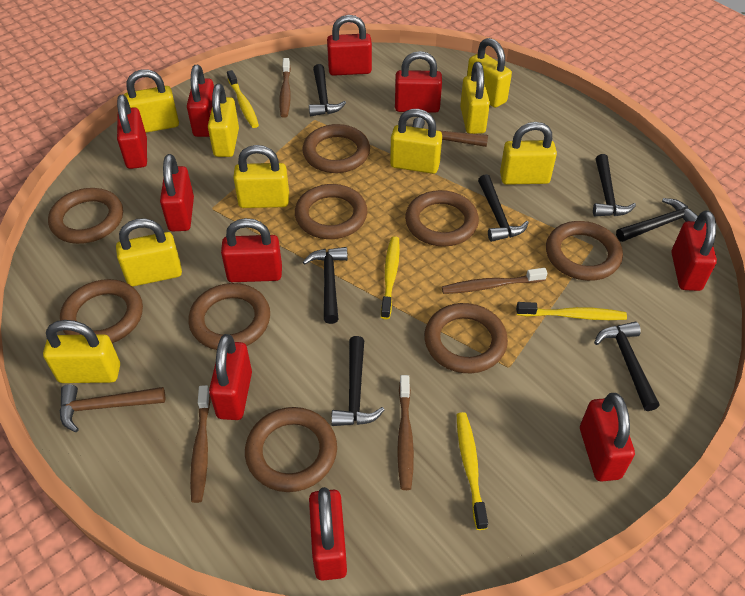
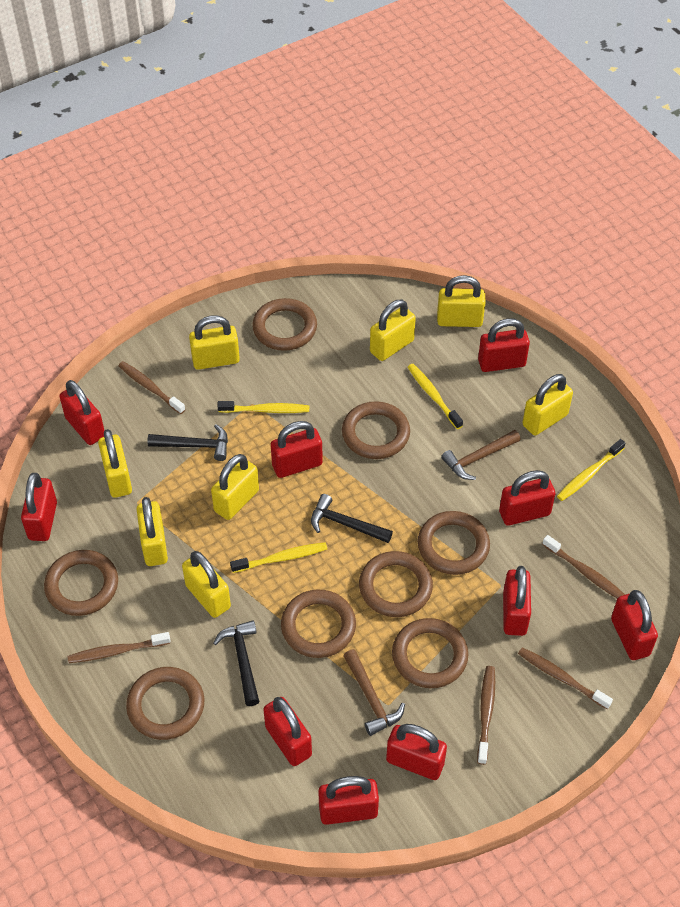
black hammer: 7 -> 3
brown ring: 9 -> 8
brown toothbrush: 4 -> 5
yellow padlock: 9 -> 8

